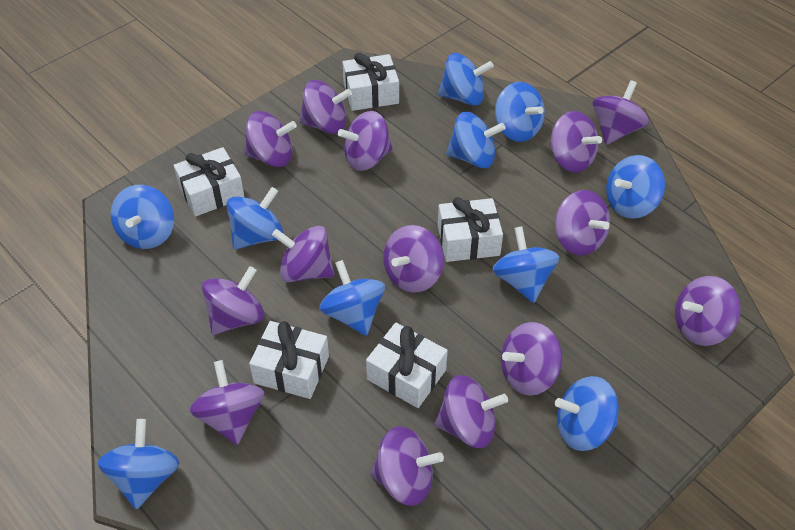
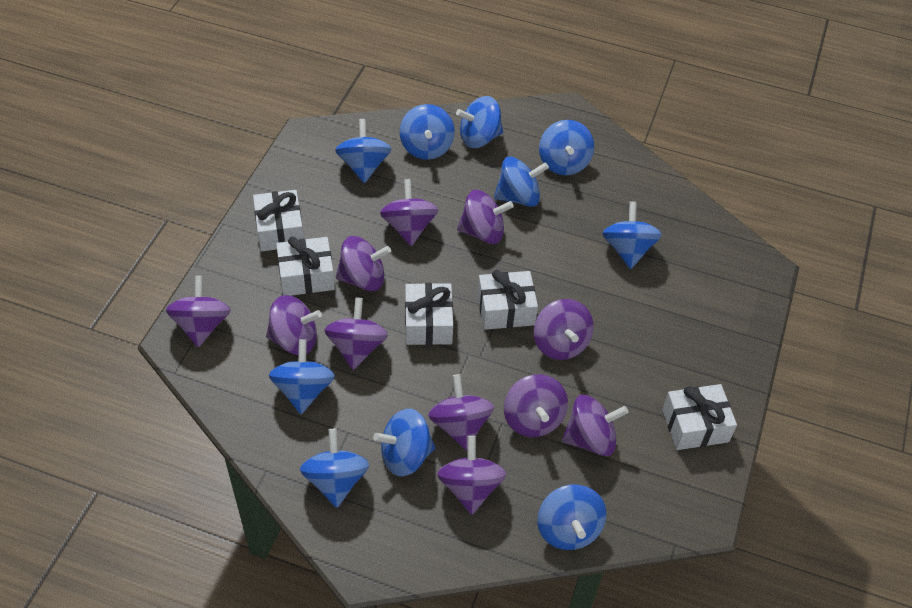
purple spinning top: 14 -> 11

